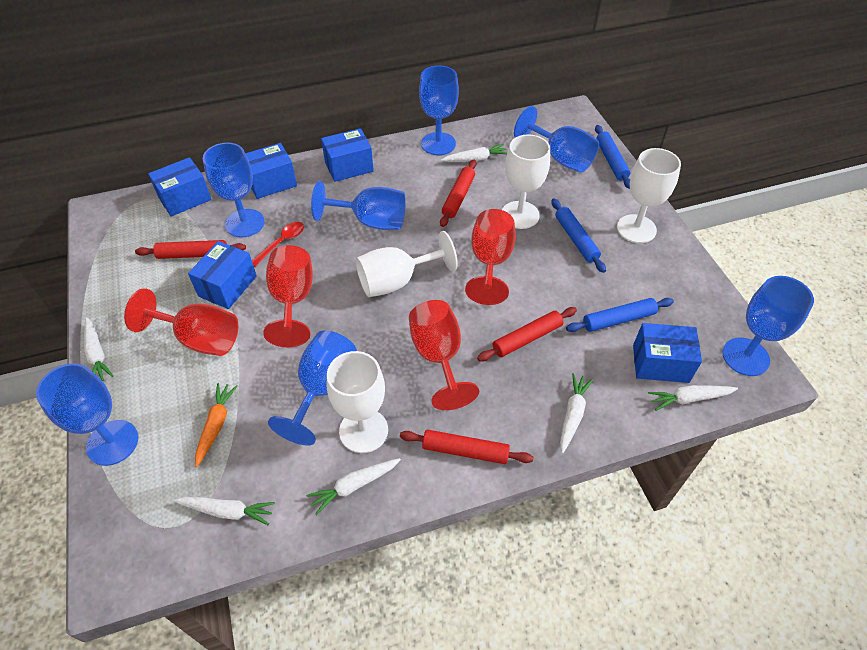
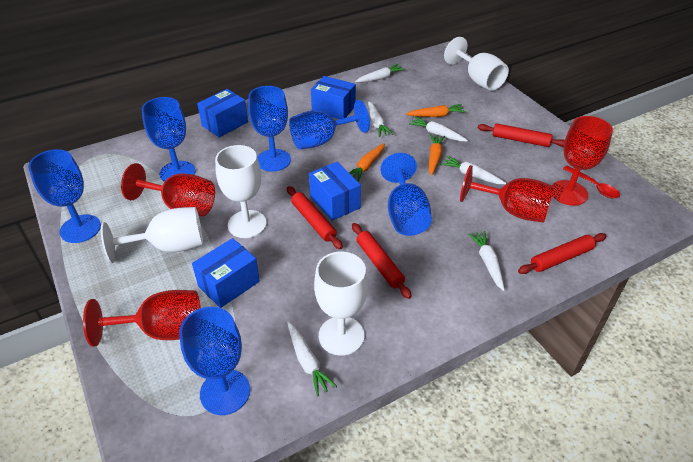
blue box: 5 -> 4
blue goblet: 7 -> 6
blue rolling pin: 3 -> 0
orange carrot: 1 -> 3

